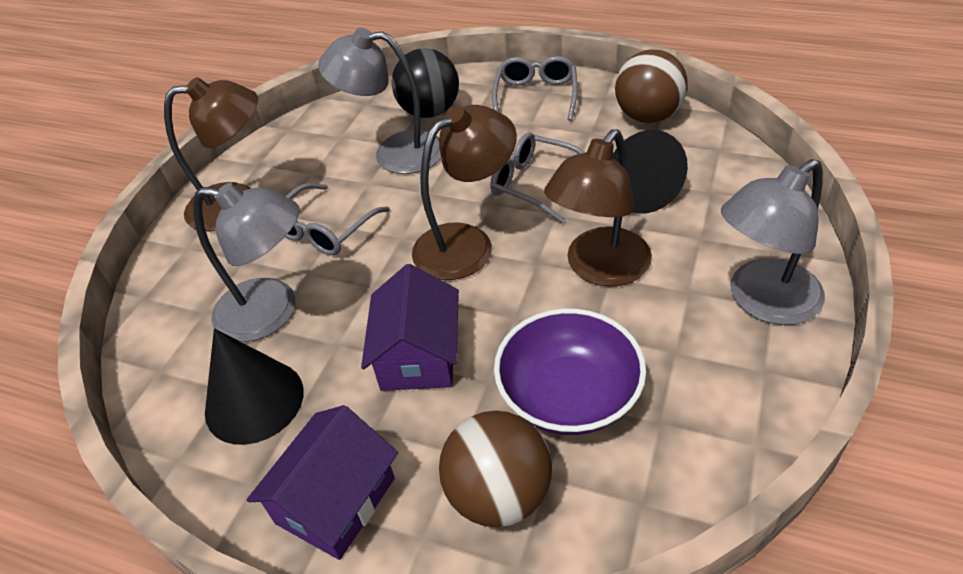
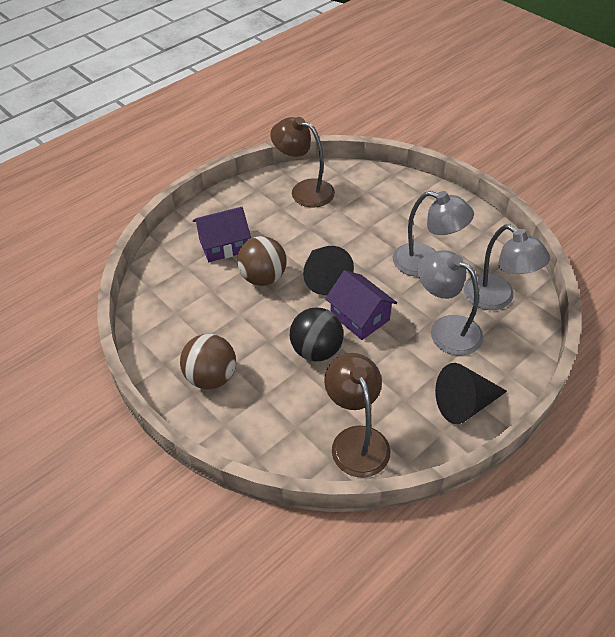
brown lamp: 3 -> 2
grey glasses: 3 -> 0
purple bowl: 1 -> 0

